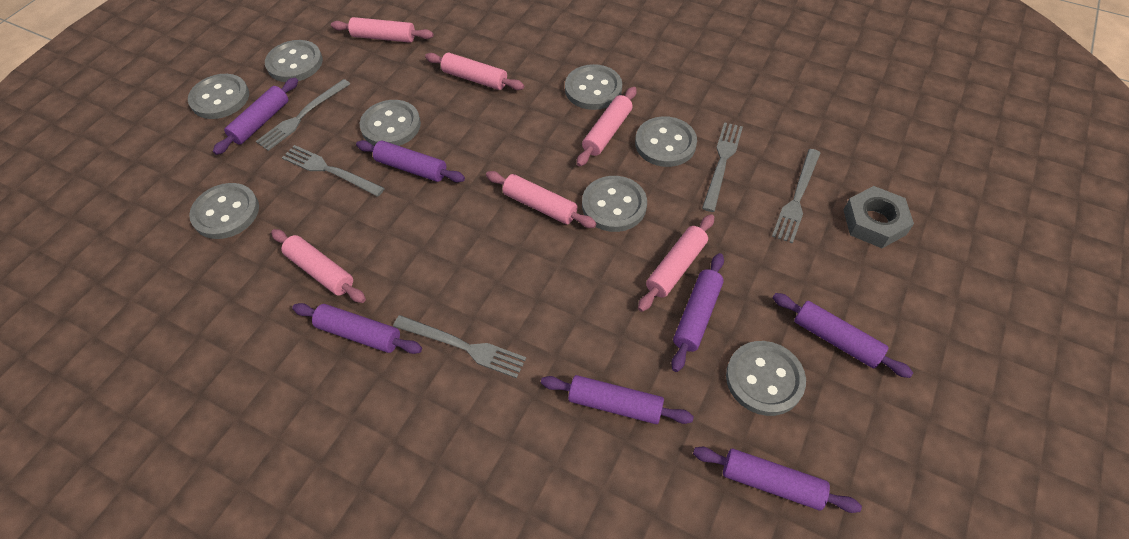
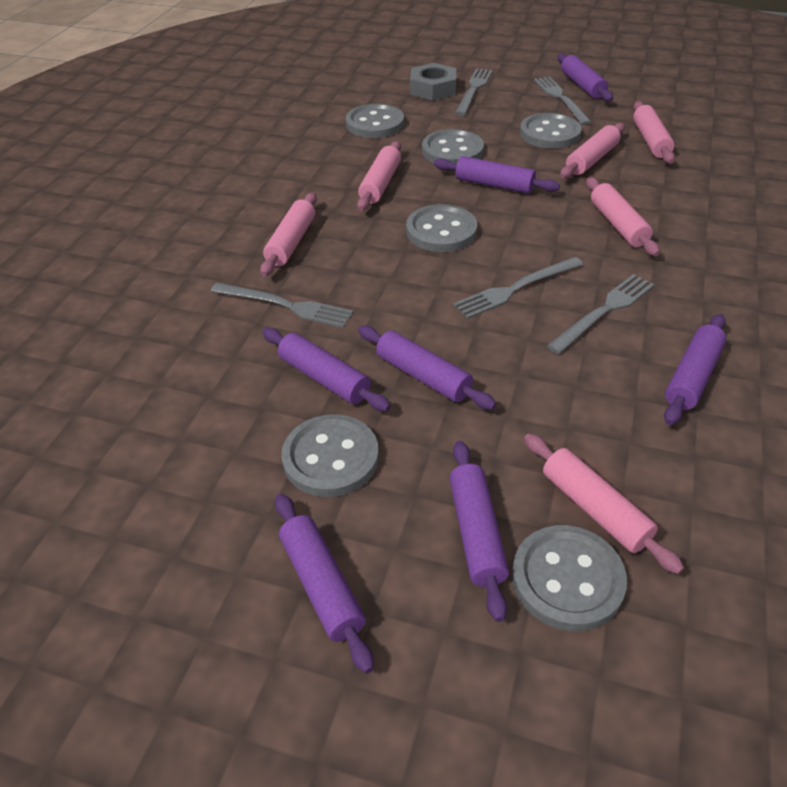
grey button: 8 -> 6

